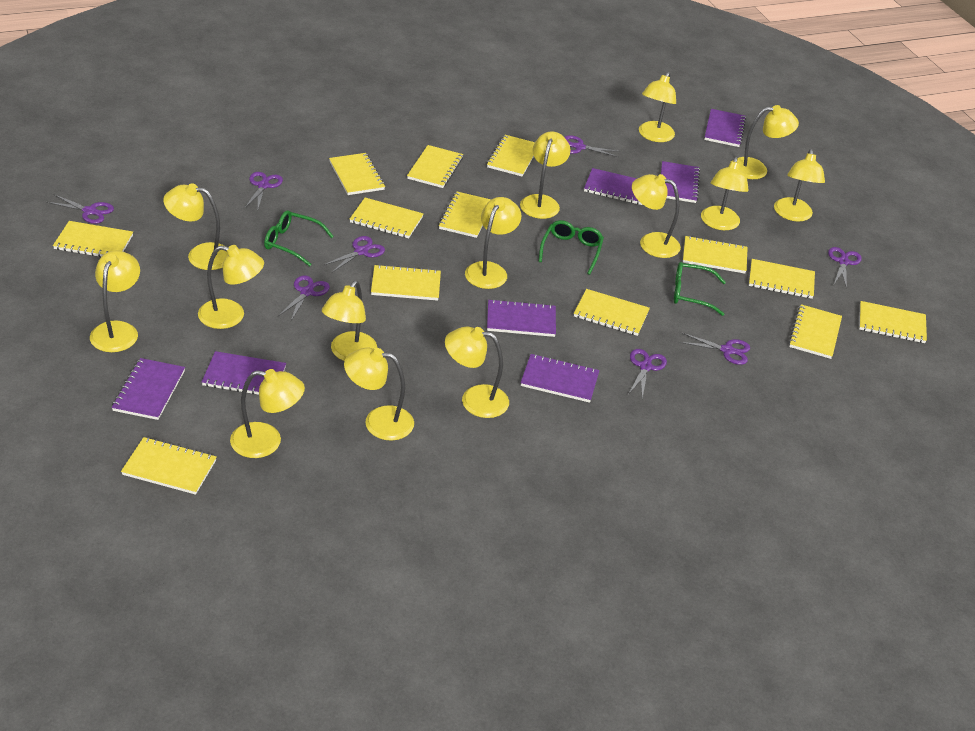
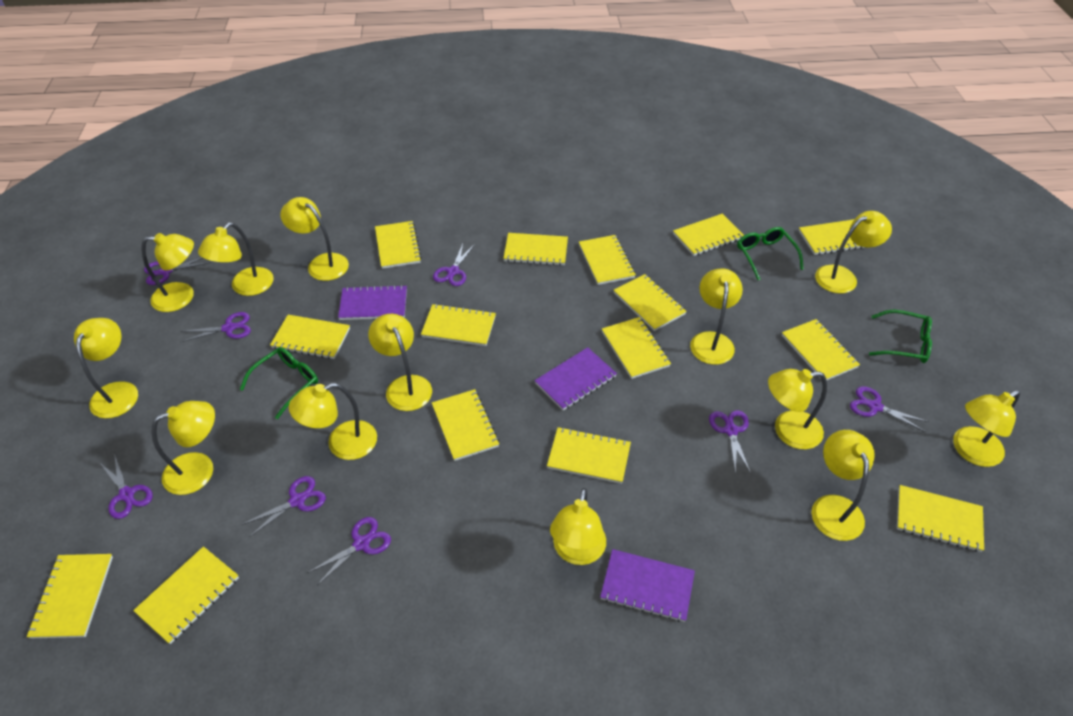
purple notebook: 7 -> 3
yellow lamp: 14 -> 13
yellow notebook: 13 -> 15

